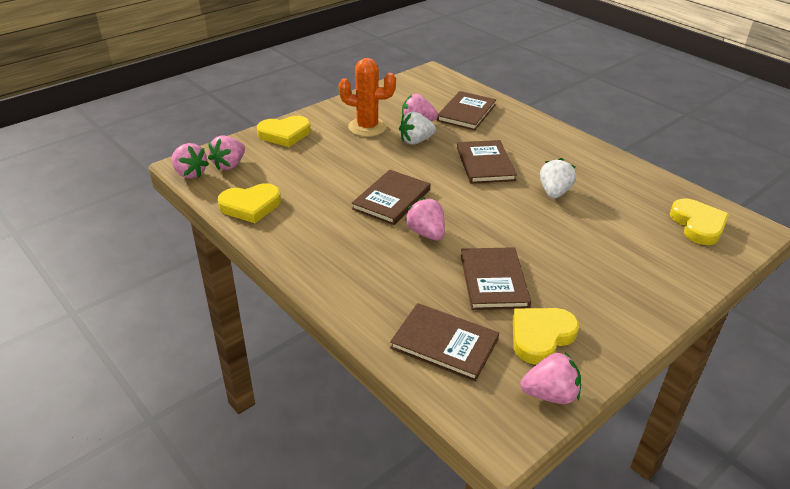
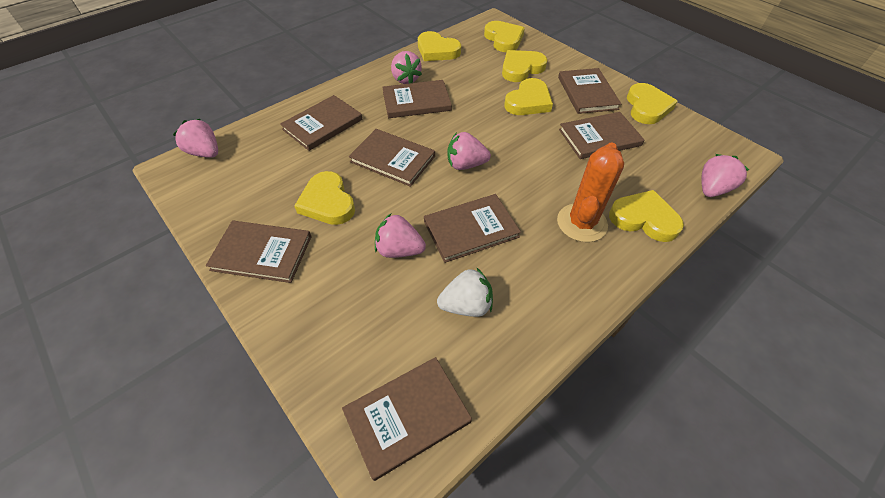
brown book: 5 -> 8
white strawberry: 2 -> 1
yellow heart: 4 -> 7

